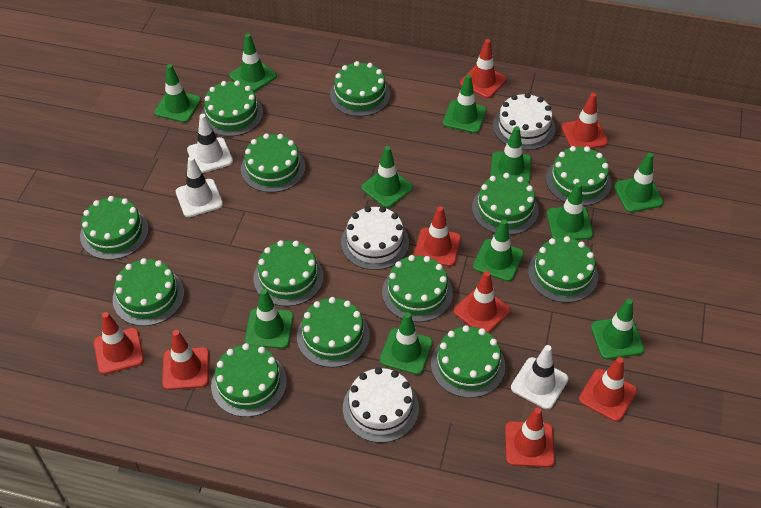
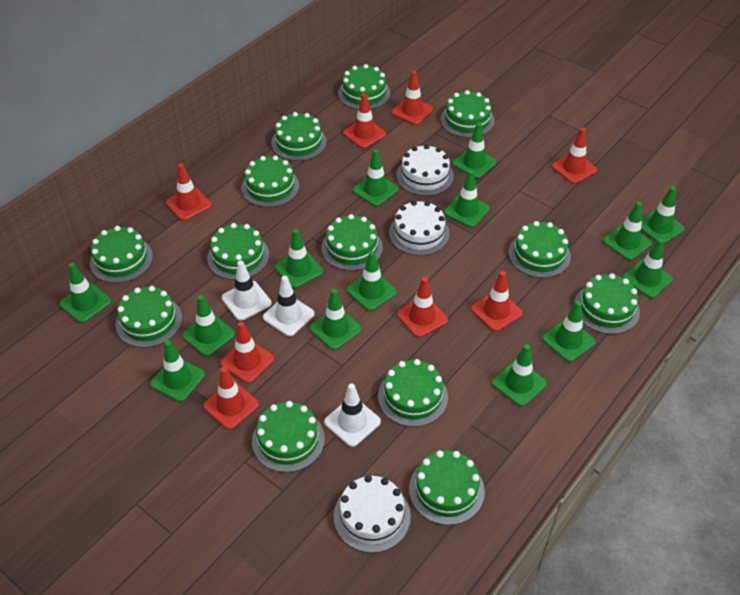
green traffic cone: 11 -> 14

